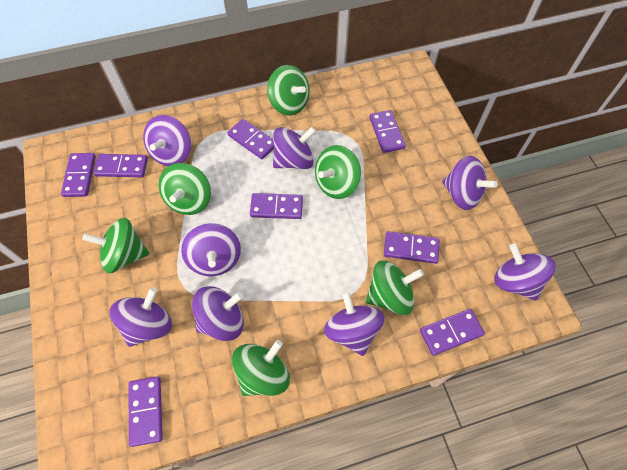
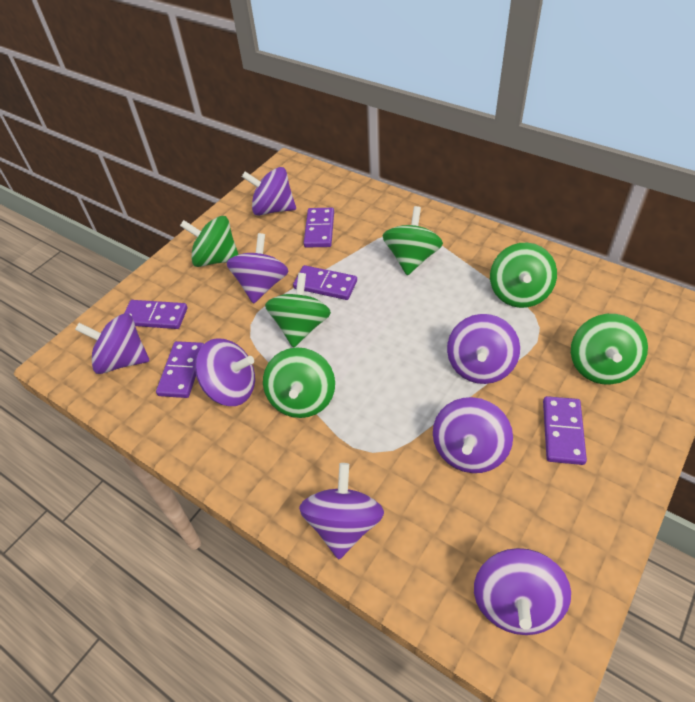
purple domino: 8 -> 5

